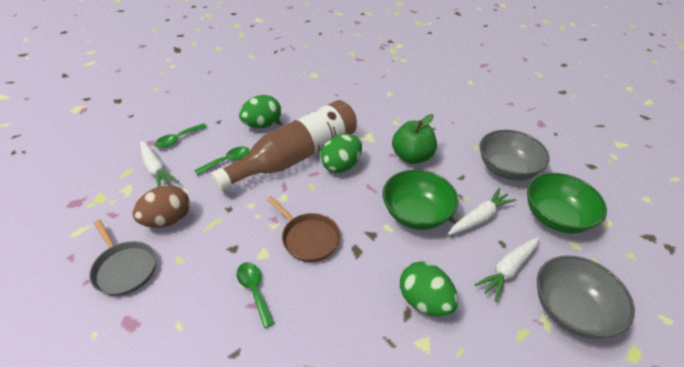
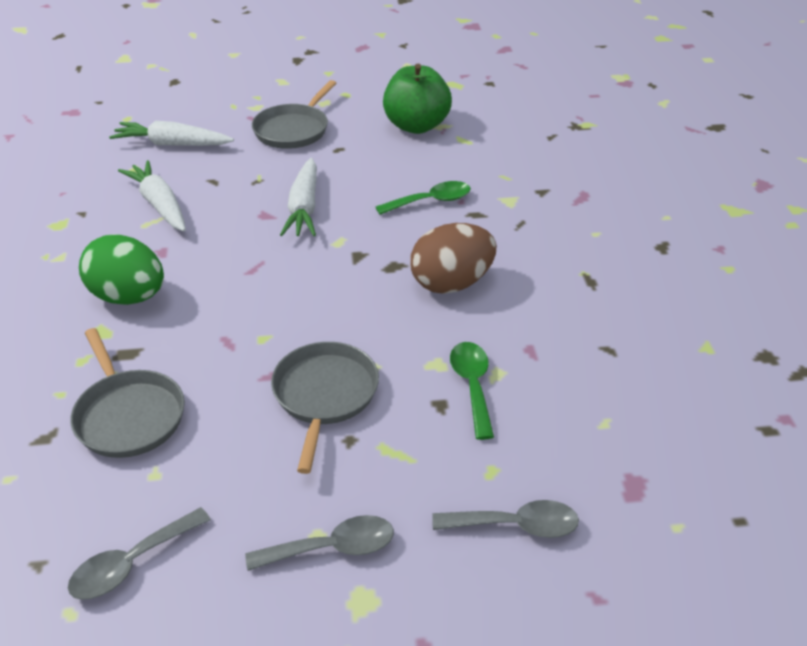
brown bottle: 1 -> 0
brown pan: 1 -> 0
green bowl: 2 -> 0
green egg: 3 -> 1
green spoon: 3 -> 2
grey bowl: 2 -> 0
grey pan: 1 -> 3
grey spoon: 0 -> 3

